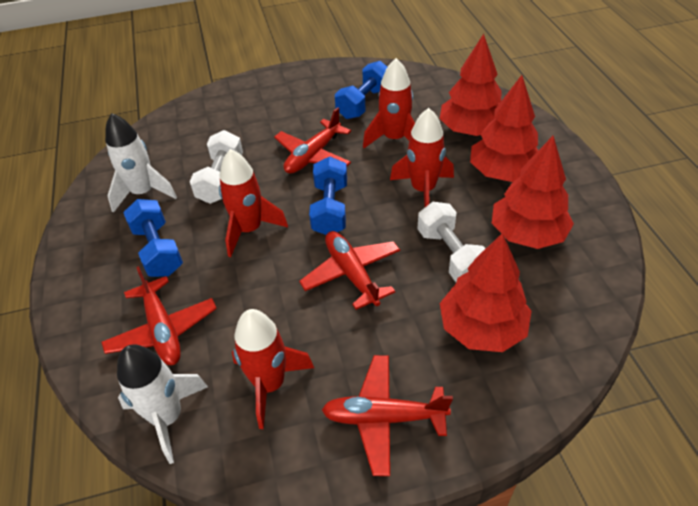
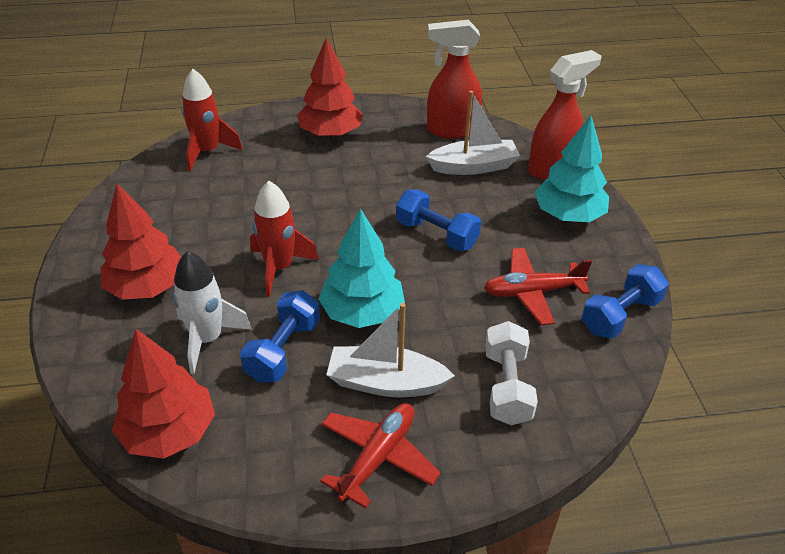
red plane: 4 -> 2
red rocket: 4 -> 2
red spray bottle: 0 -> 2
red tree: 4 -> 3
turquoise tree: 0 -> 2
white boat: 0 -> 2
white dumbbell: 2 -> 1
white rocket: 2 -> 1

